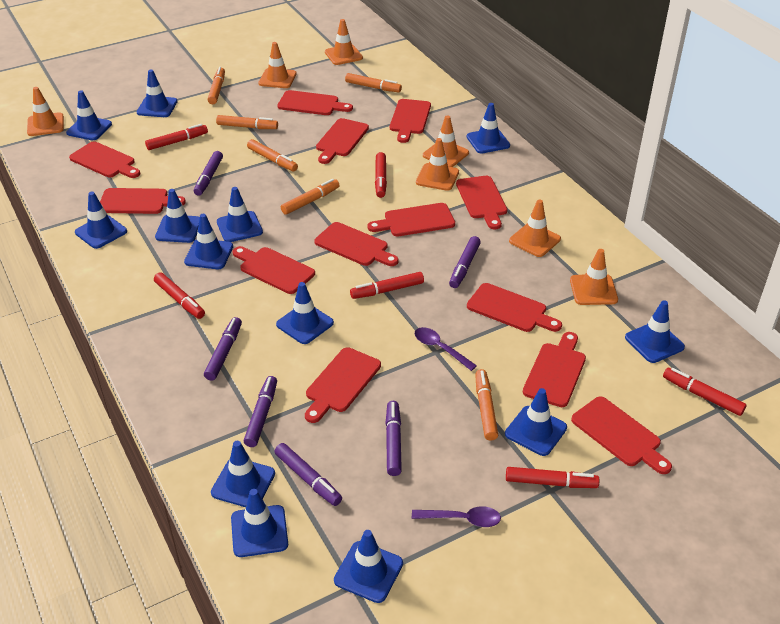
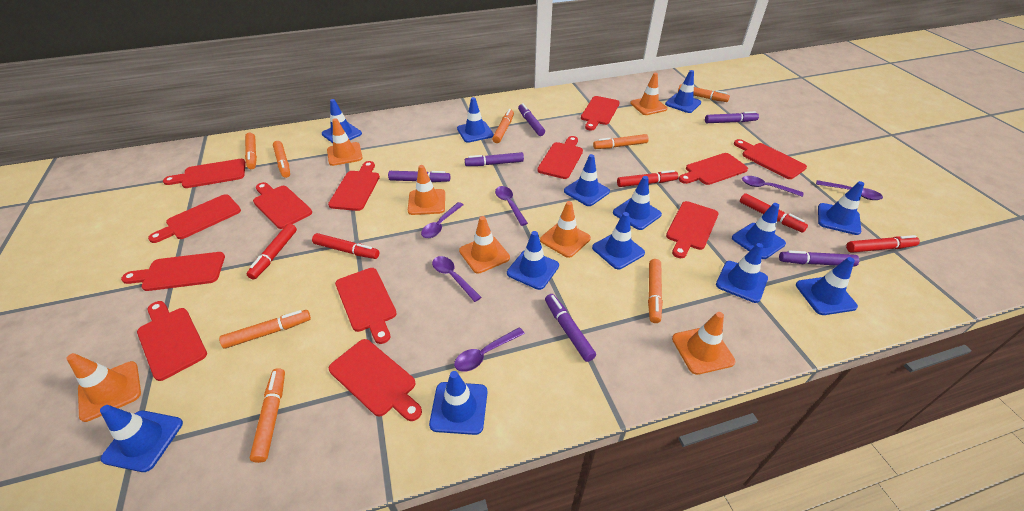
orange marker: 6 -> 8
purple spoon: 2 -> 6
red marker: 6 -> 5

